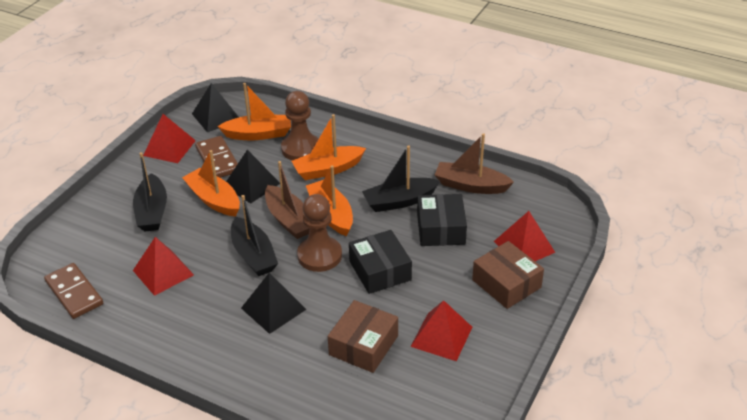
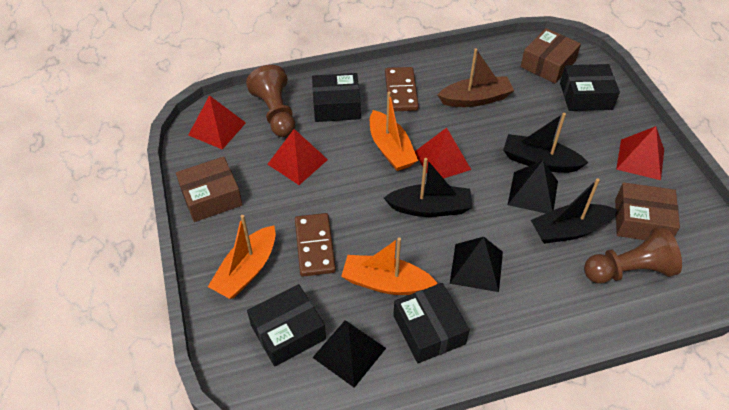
black box: 2 -> 4
brown boat: 2 -> 1
brown box: 2 -> 3
orange boat: 4 -> 3

